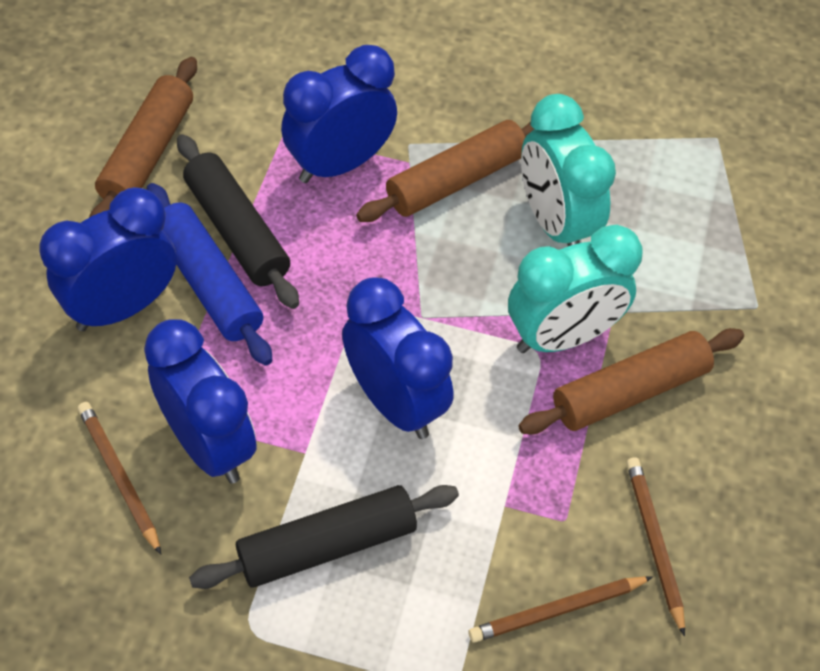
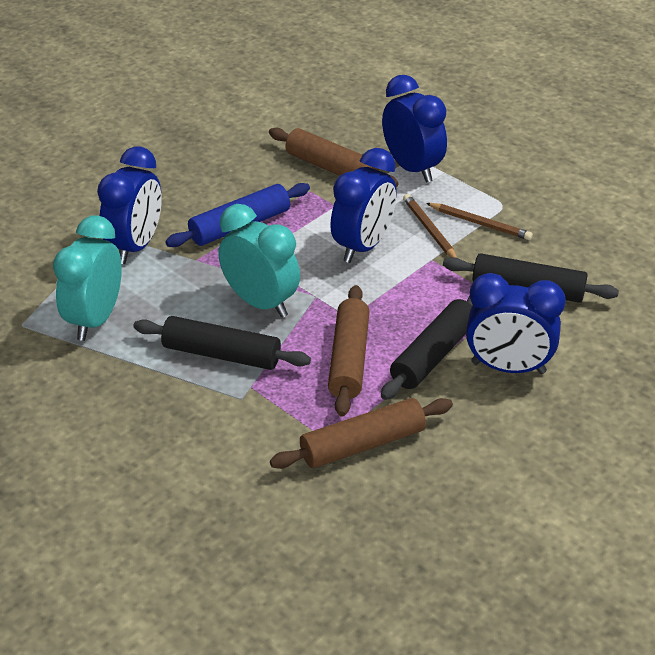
black rolling pin: 2 -> 3
brown pencil: 3 -> 2

